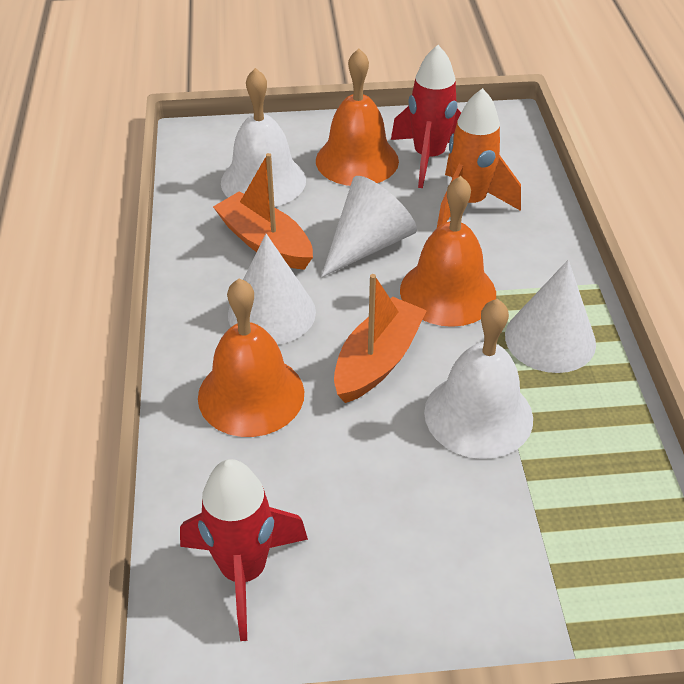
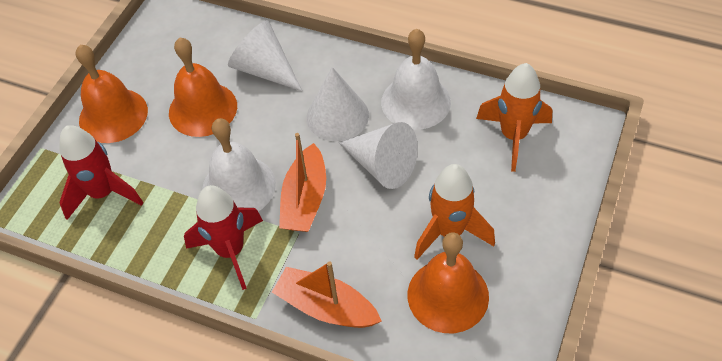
orange rocket: 1 -> 2

